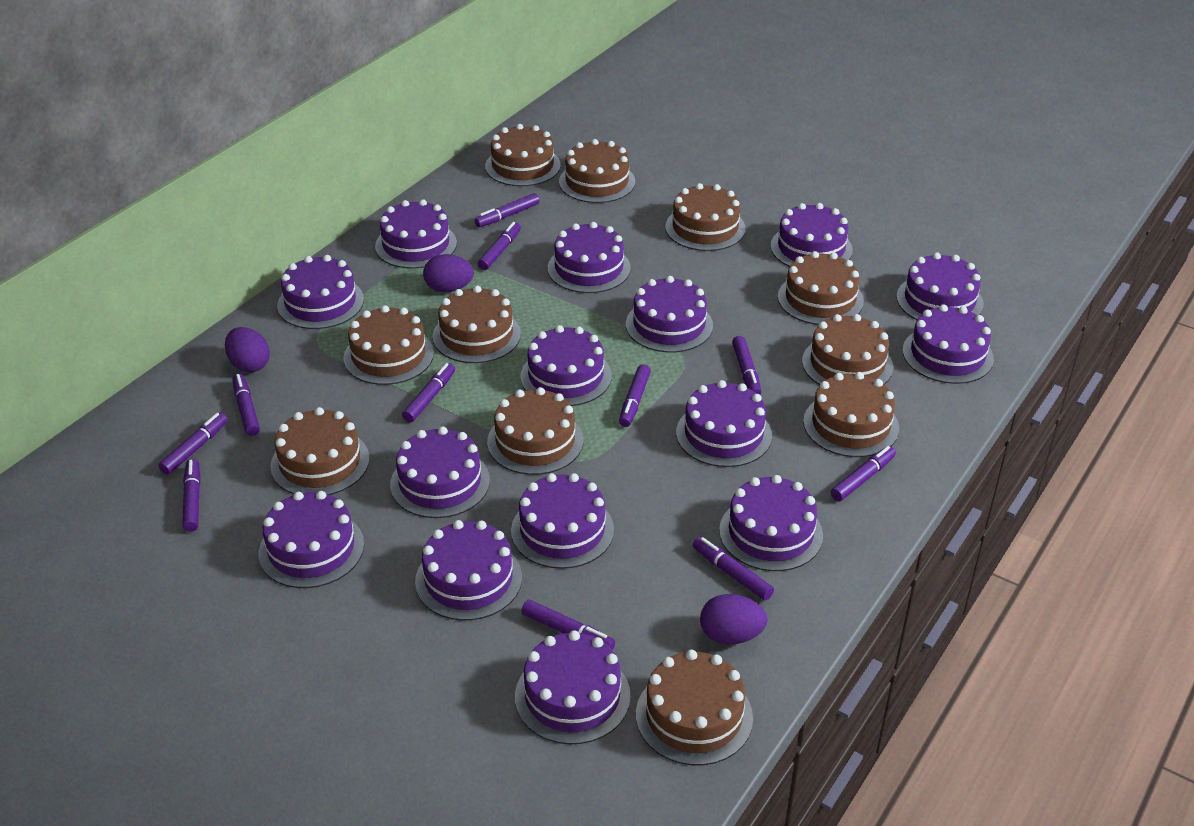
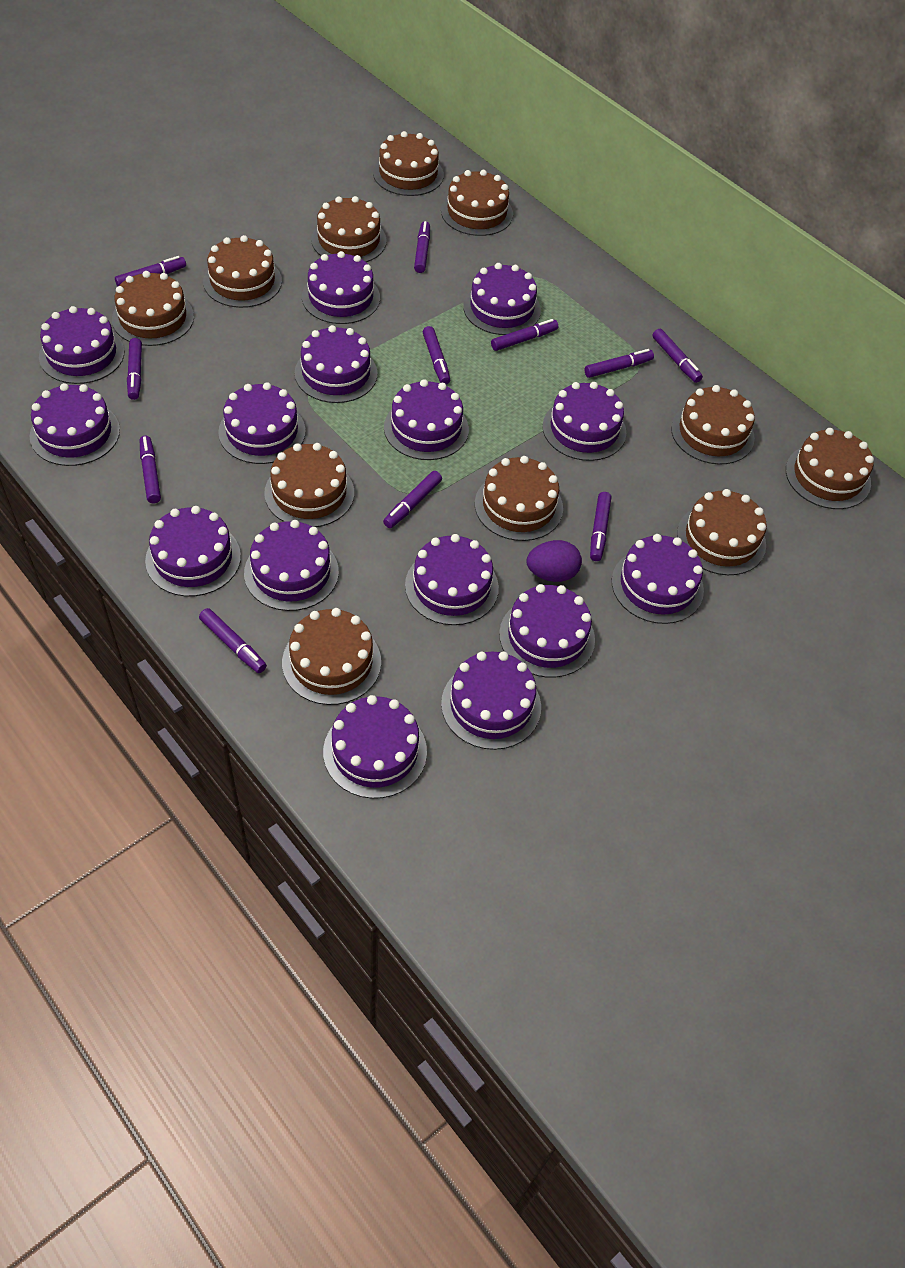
purple egg: 3 -> 1

